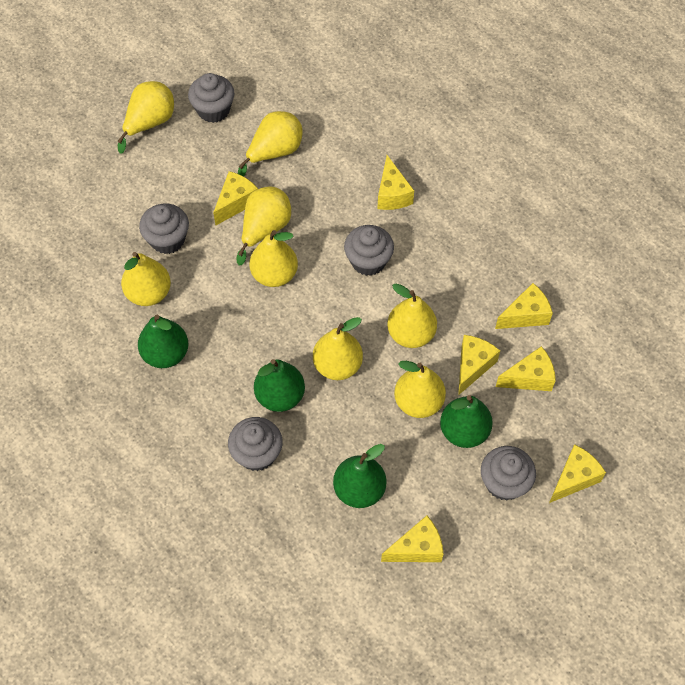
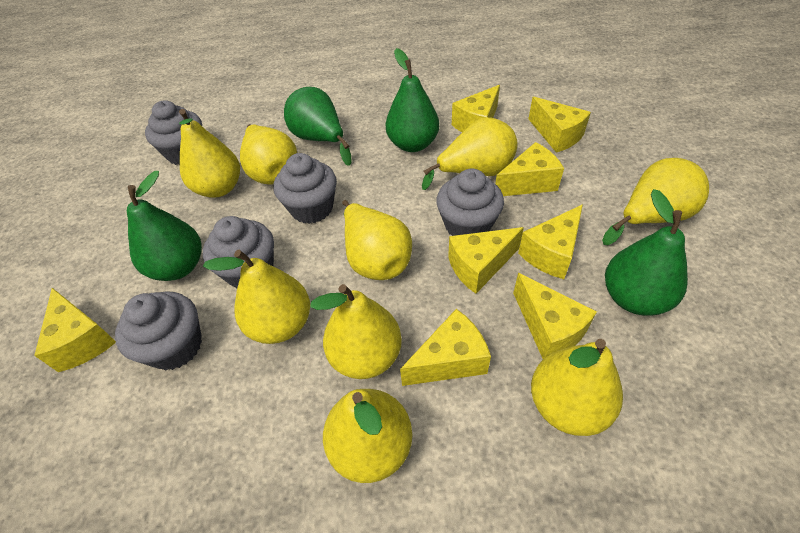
yellow cheese: 7 -> 8
yellow pear: 8 -> 9

